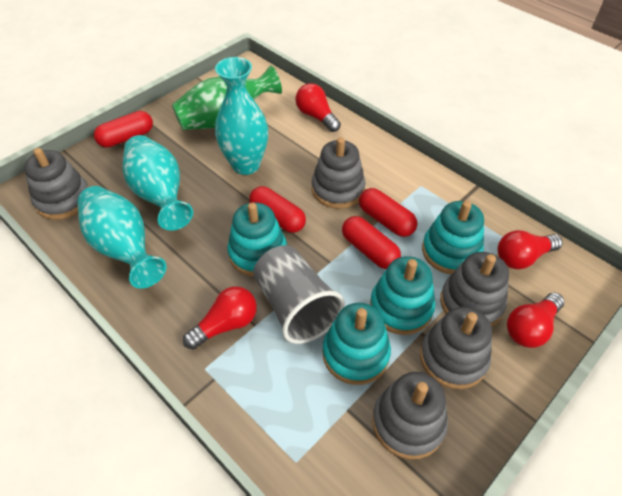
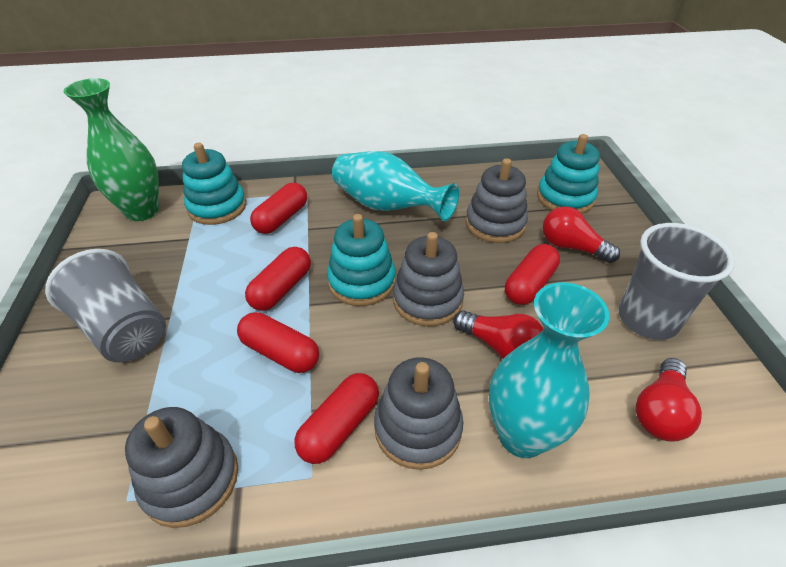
grey cup: 1 -> 2
grey stacking toy: 5 -> 4
red capsule: 4 -> 5
red light bulb: 4 -> 3
turquoise stacking toy: 4 -> 3
turquoise vase: 3 -> 2

